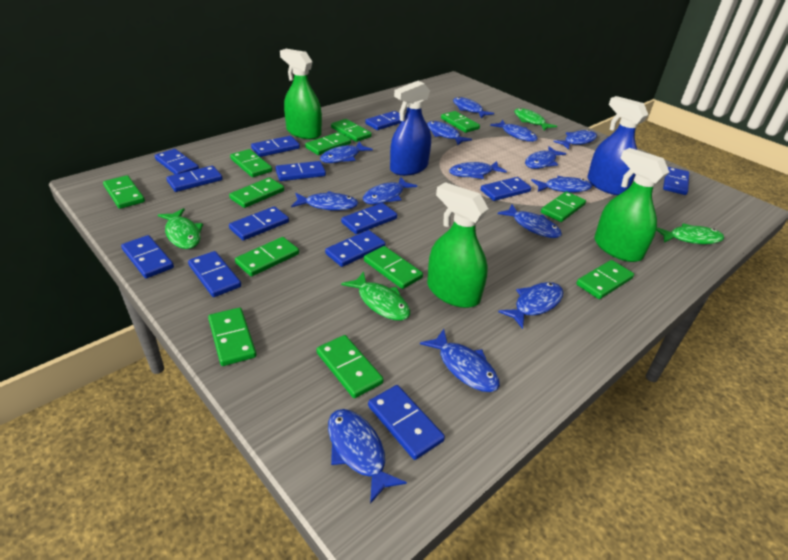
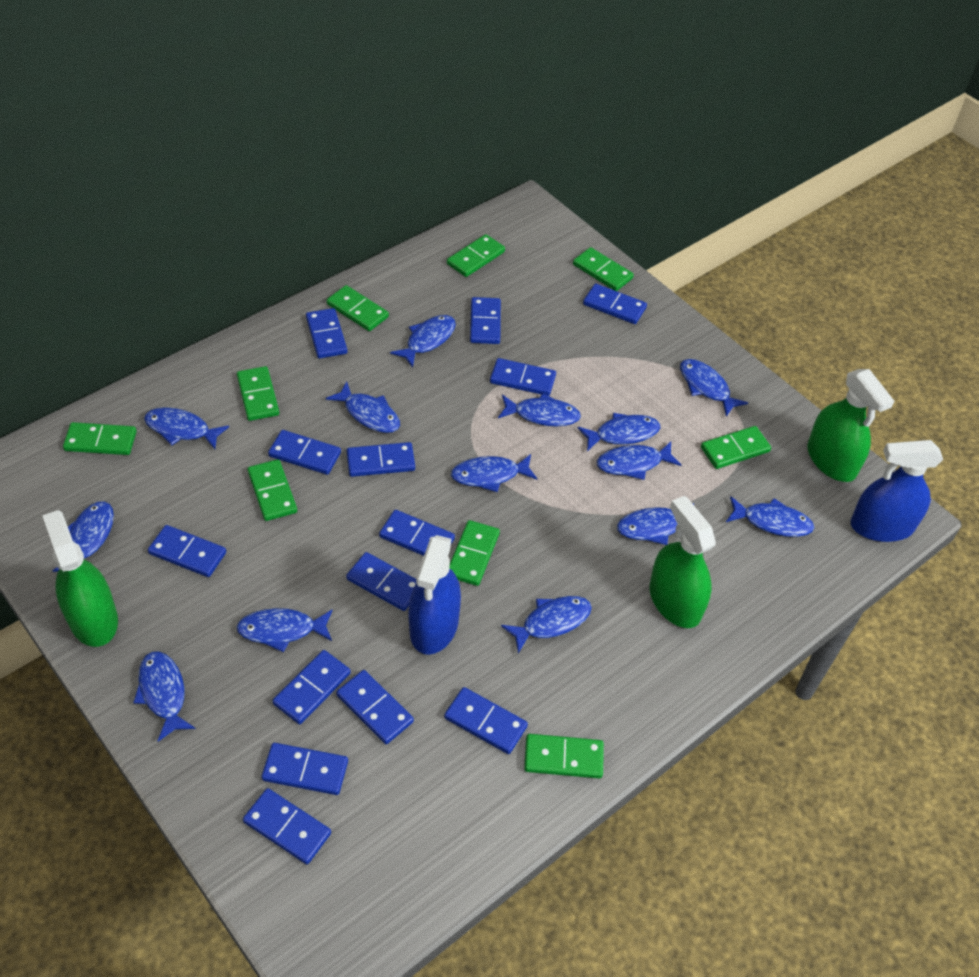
blue domino: 13 -> 14
green domino: 12 -> 9
green fish: 4 -> 0

